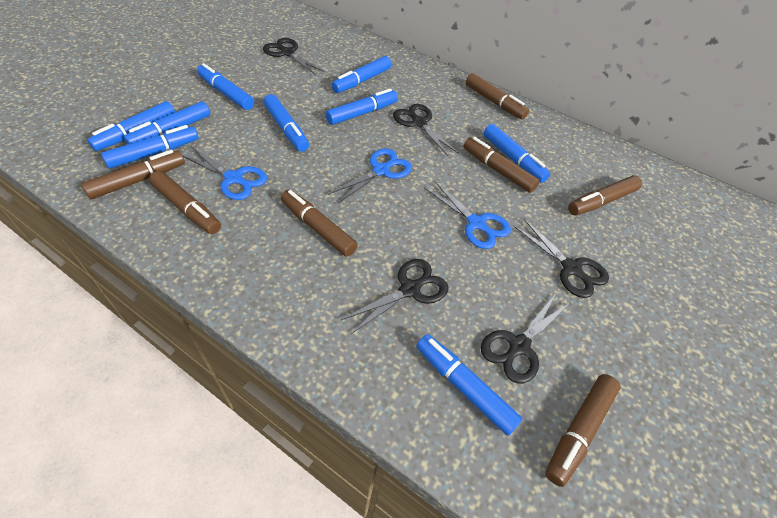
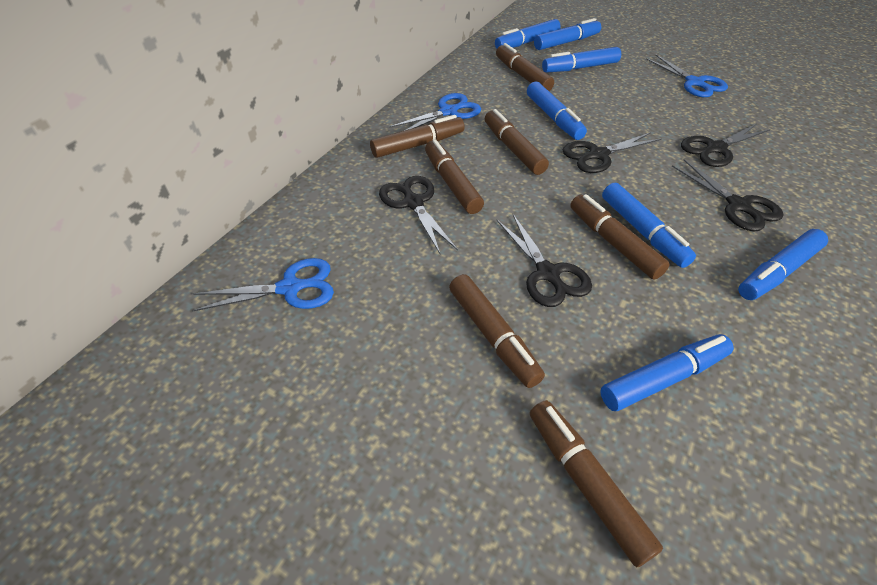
blue marker: 9 -> 7

